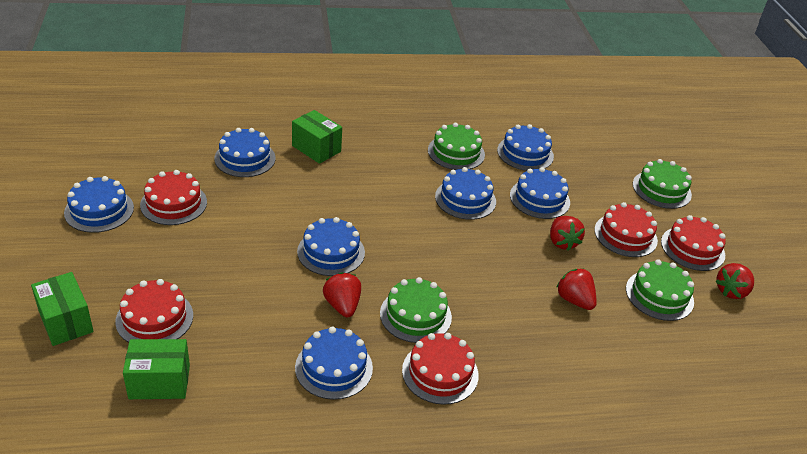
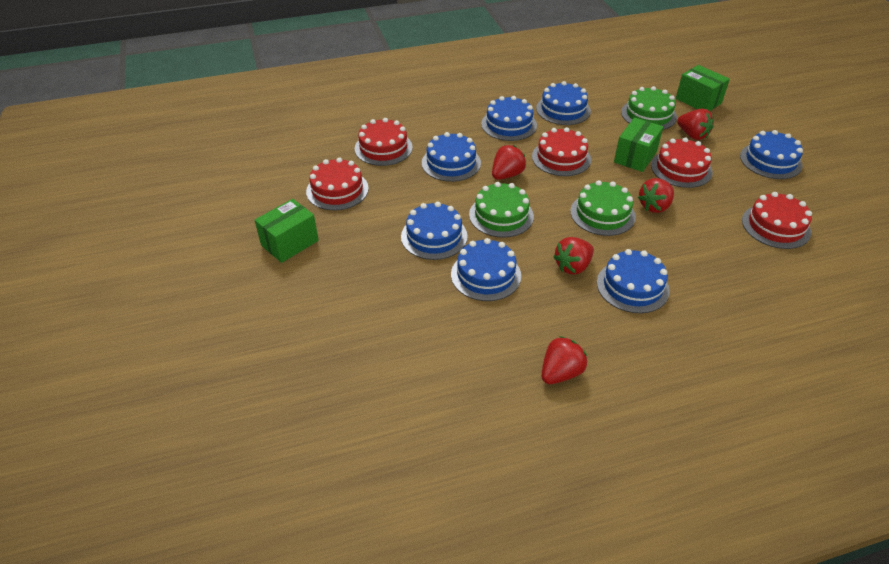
green cake: 4 -> 3
red strawberry: 4 -> 5

